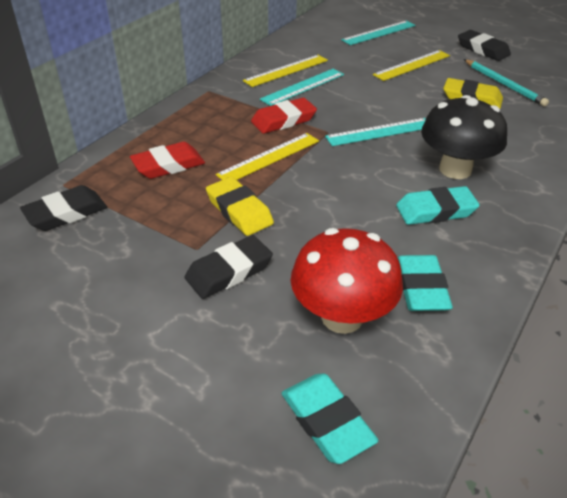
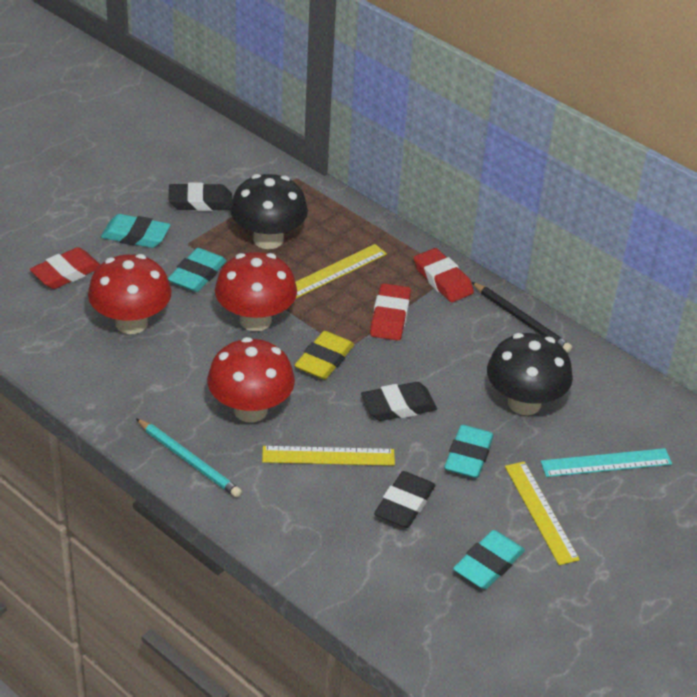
black mushroom: 1 -> 2
black pencil: 0 -> 1
red eraser: 2 -> 3
red mushroom: 1 -> 3
turquoise eraser: 3 -> 4
turquoise ruler: 3 -> 1
yellow eraser: 2 -> 1

